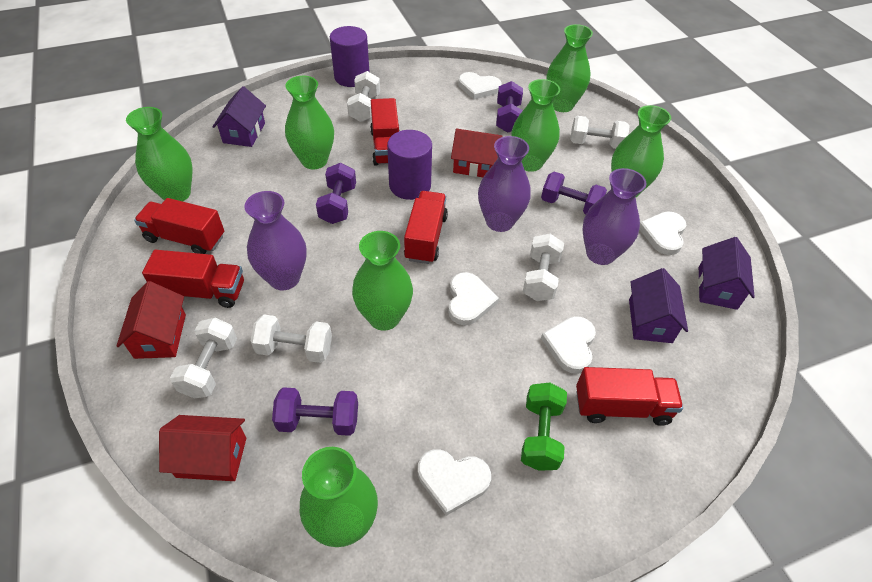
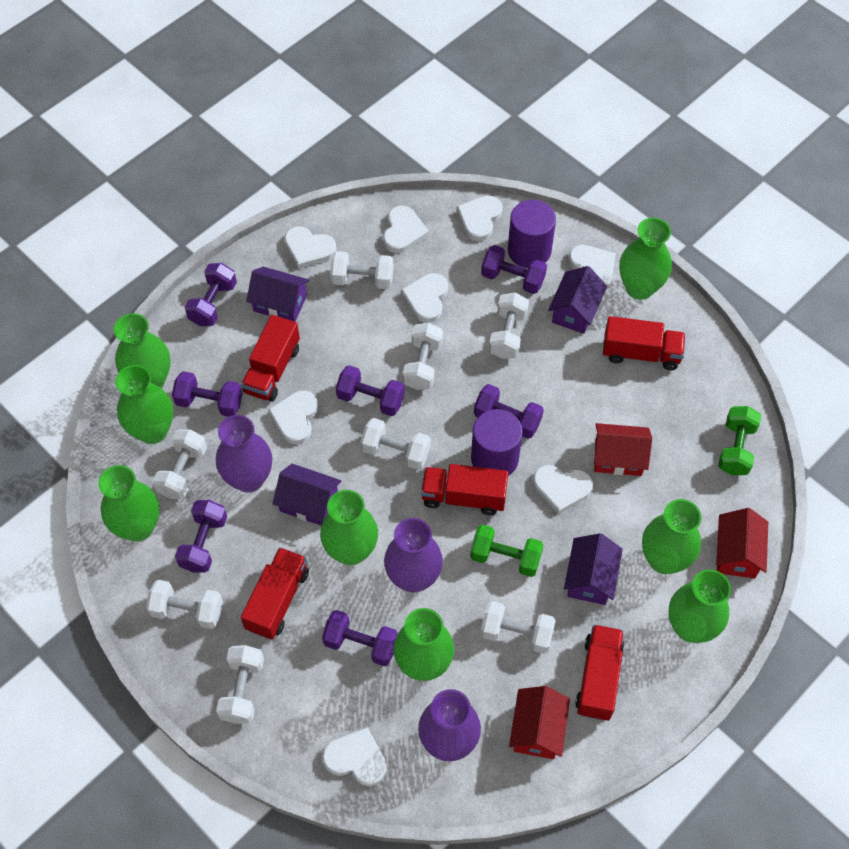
green dumbbell: 1 -> 2
green vase: 7 -> 8
purple dumbbell: 4 -> 7
purple house: 3 -> 4
white dumbbell: 5 -> 8
white heart: 5 -> 8

